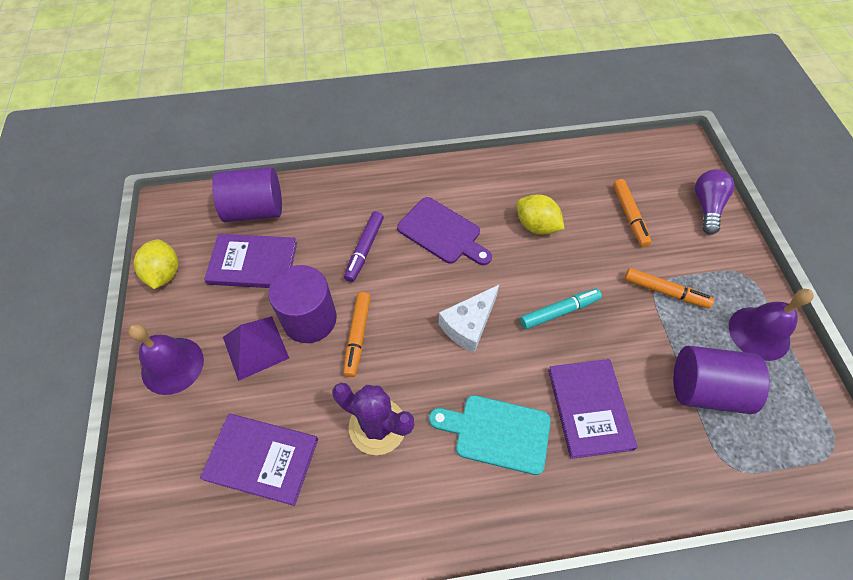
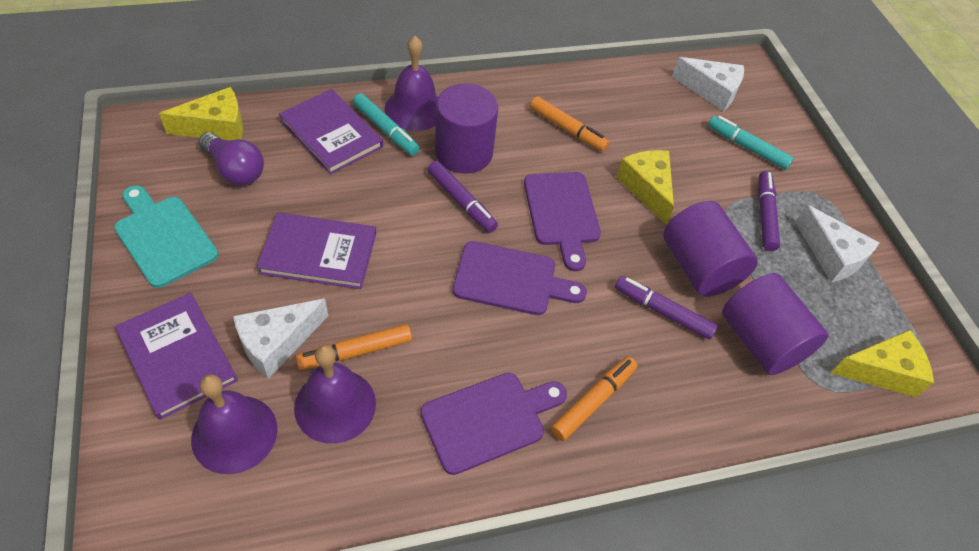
purple bell: 2 -> 3
purple cactus: 1 -> 0
purple cutting board: 1 -> 3
purple marker: 1 -> 3
purple pyramid: 1 -> 0
turquoise marker: 1 -> 2
white cheese: 1 -> 3
yellow cheese: 0 -> 3
yellow lemon: 2 -> 0

